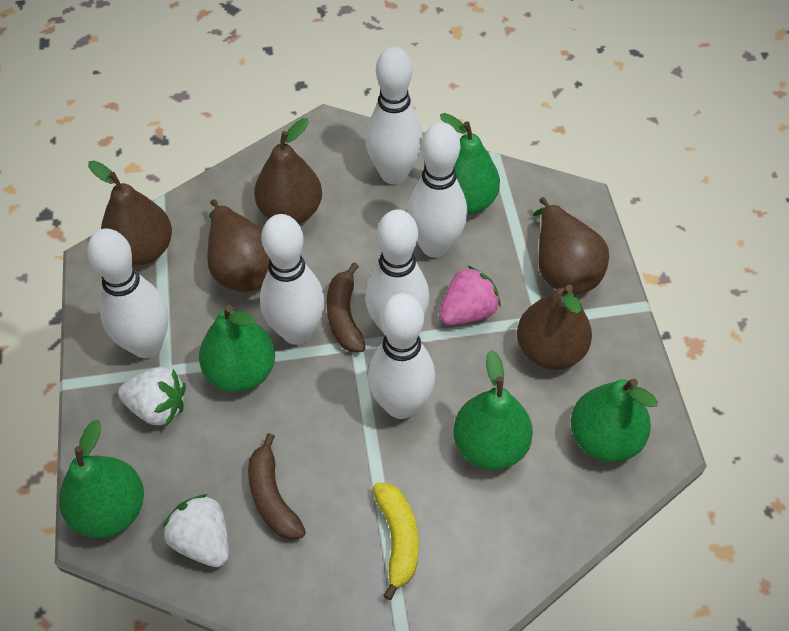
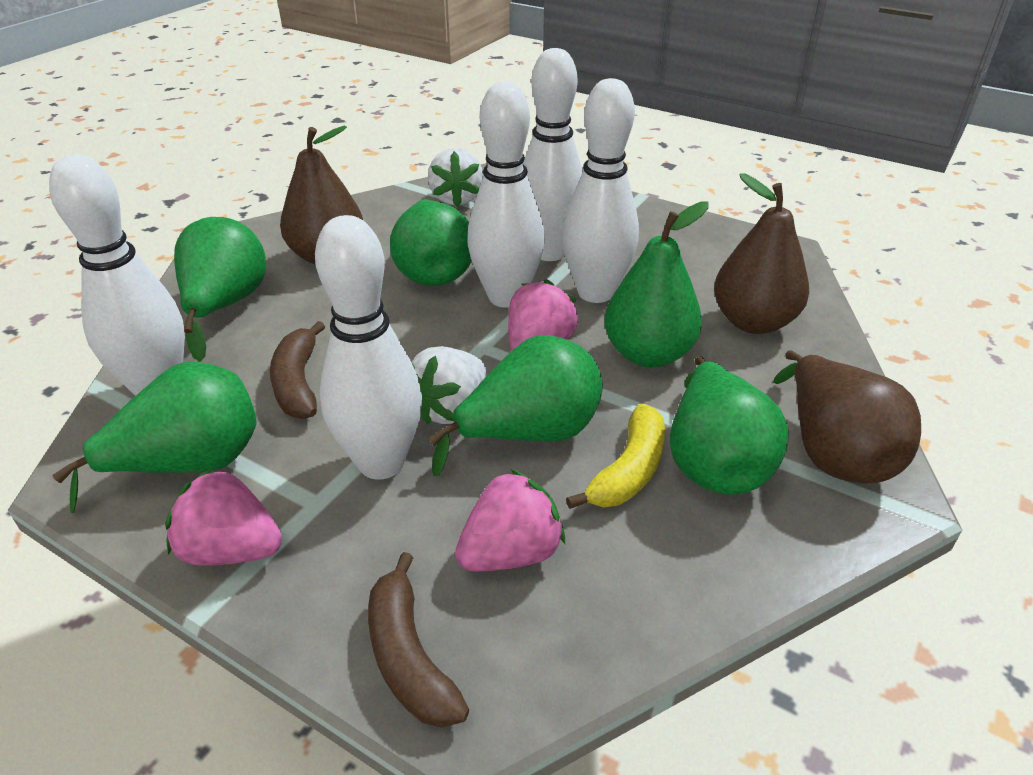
brown pear: 5 -> 3
green pear: 5 -> 6
pink strawberry: 1 -> 3
white bowling pin: 6 -> 5

